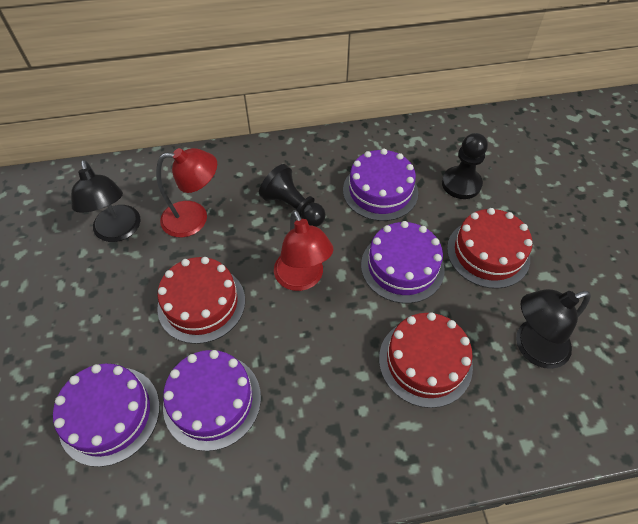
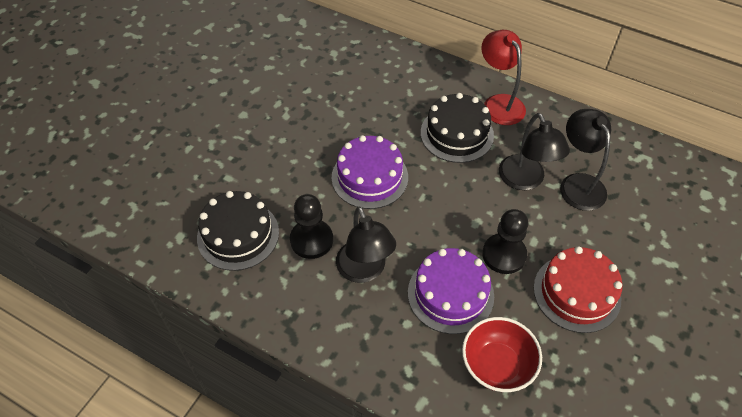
black cake: 0 -> 2
black lamp: 2 -> 3
purple cake: 4 -> 2
red bowl: 0 -> 1
red cake: 3 -> 1
red lamp: 2 -> 1

